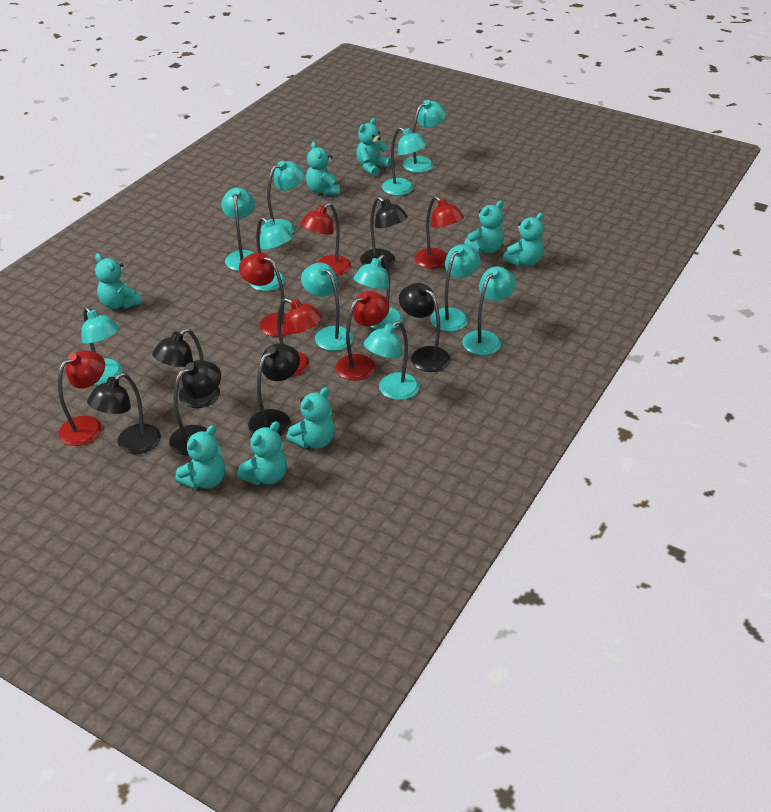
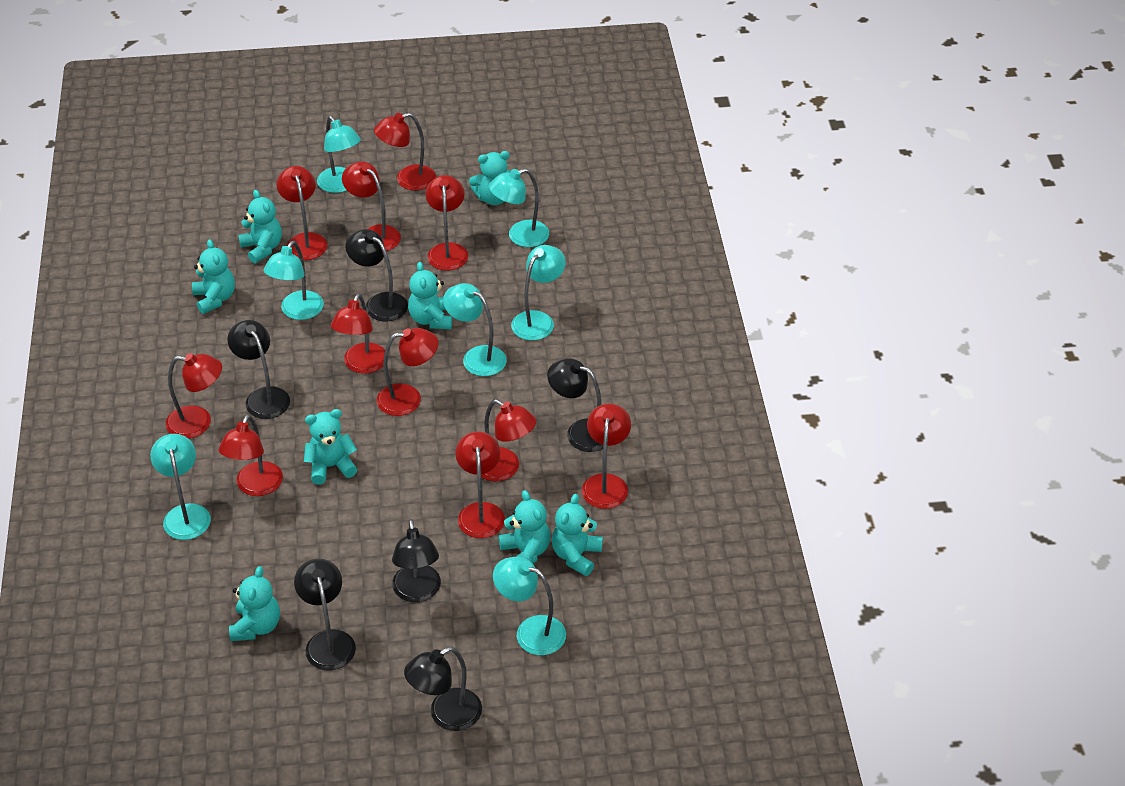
red lamp: 6 -> 11
turquoise lamp: 11 -> 7

